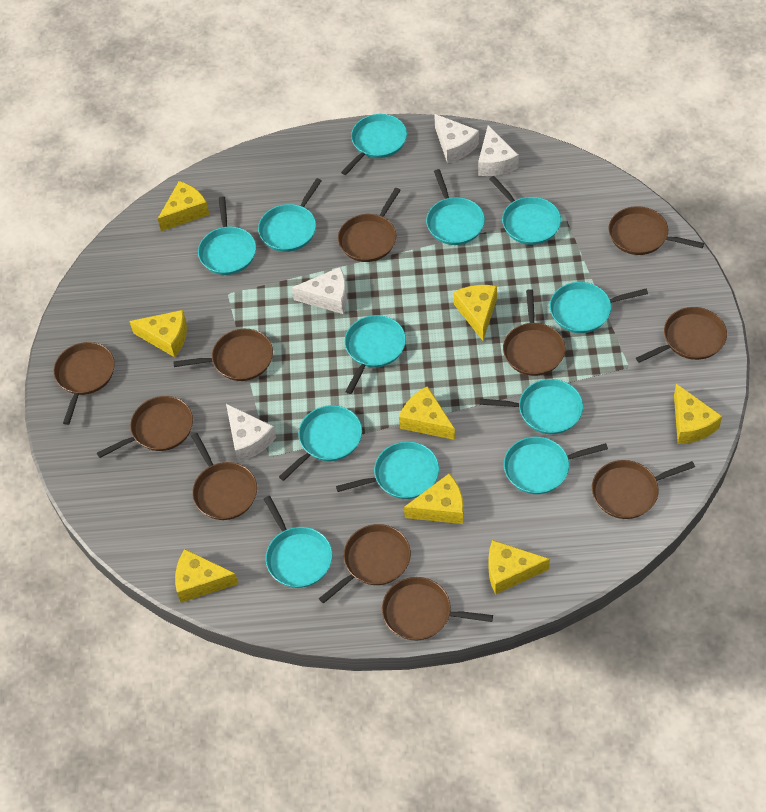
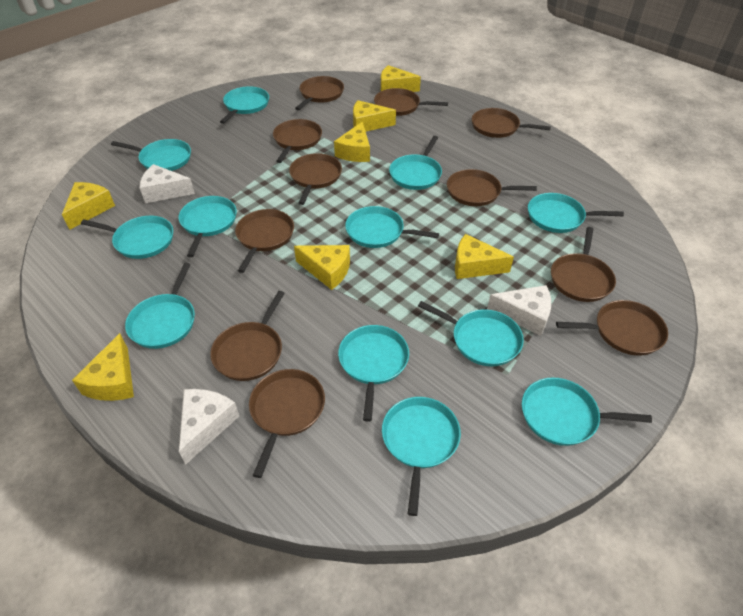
white cheese: 4 -> 3
yellow cheese: 8 -> 7

